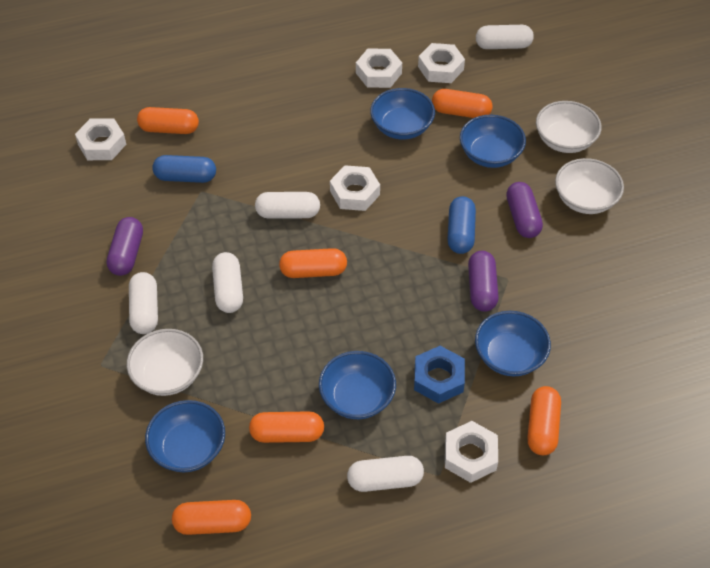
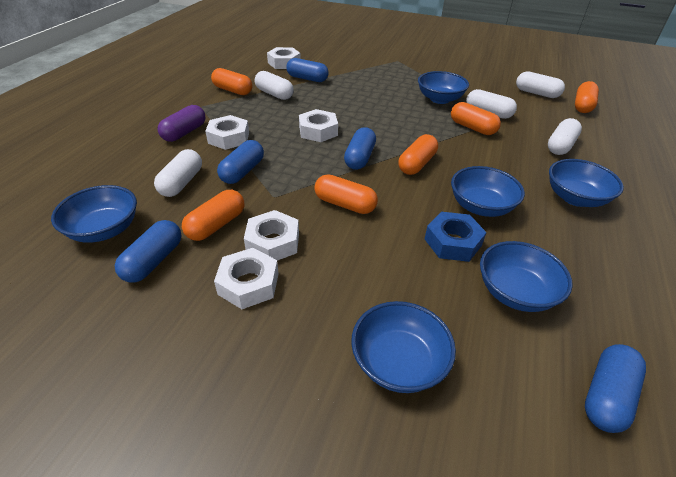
blue bowl: 5 -> 6
blue capsule: 2 -> 5
purple capsule: 3 -> 1
white bowl: 3 -> 0

